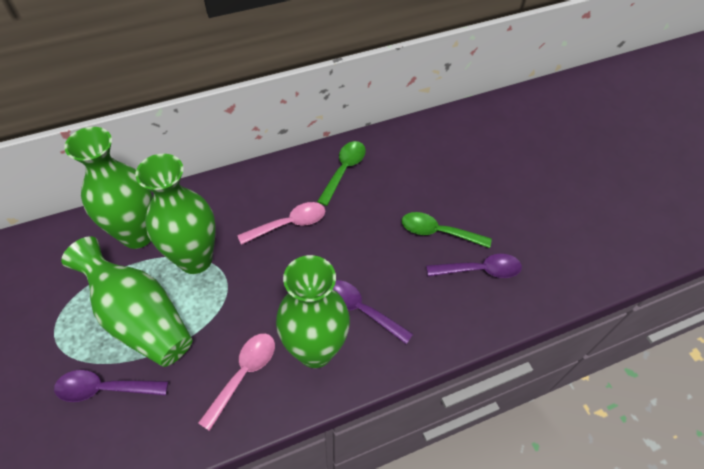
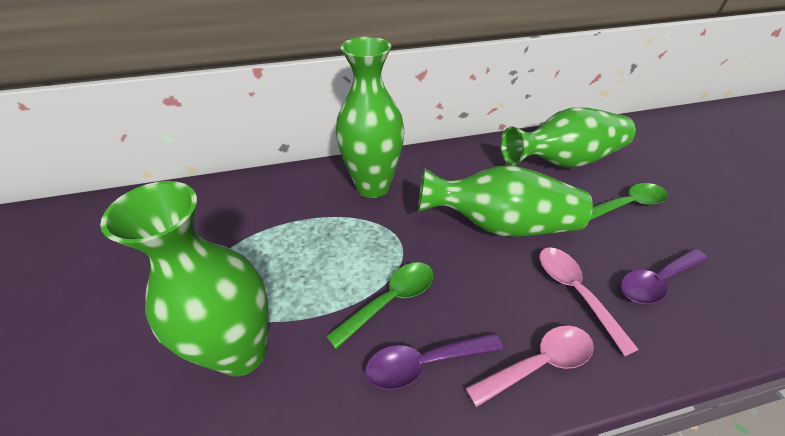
purple spoon: 3 -> 2

